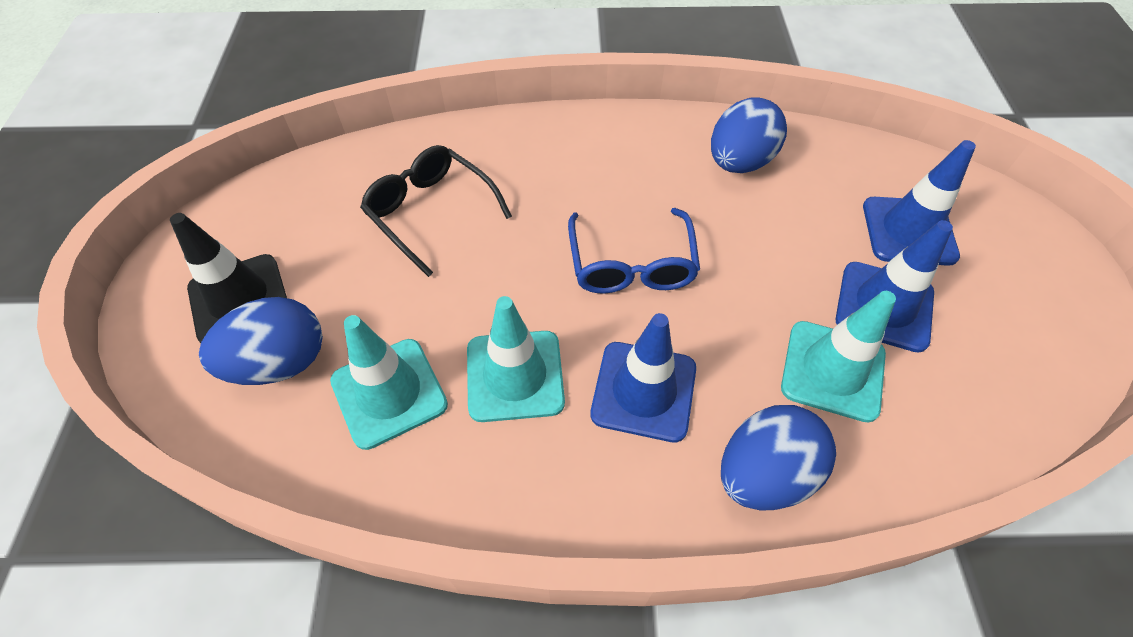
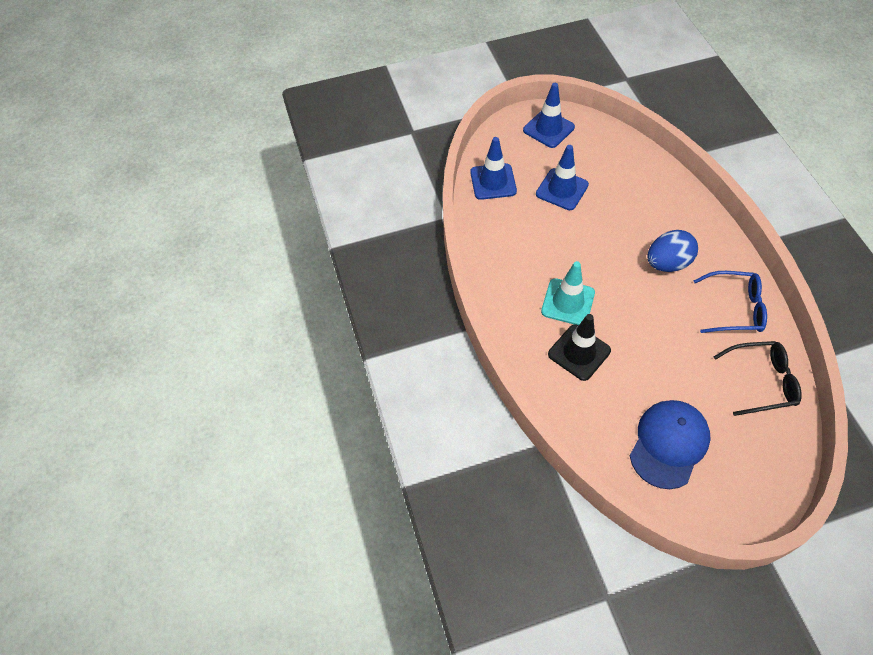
blue cap: 0 -> 1
blue egg: 3 -> 1
turquoise traffic cone: 3 -> 1

